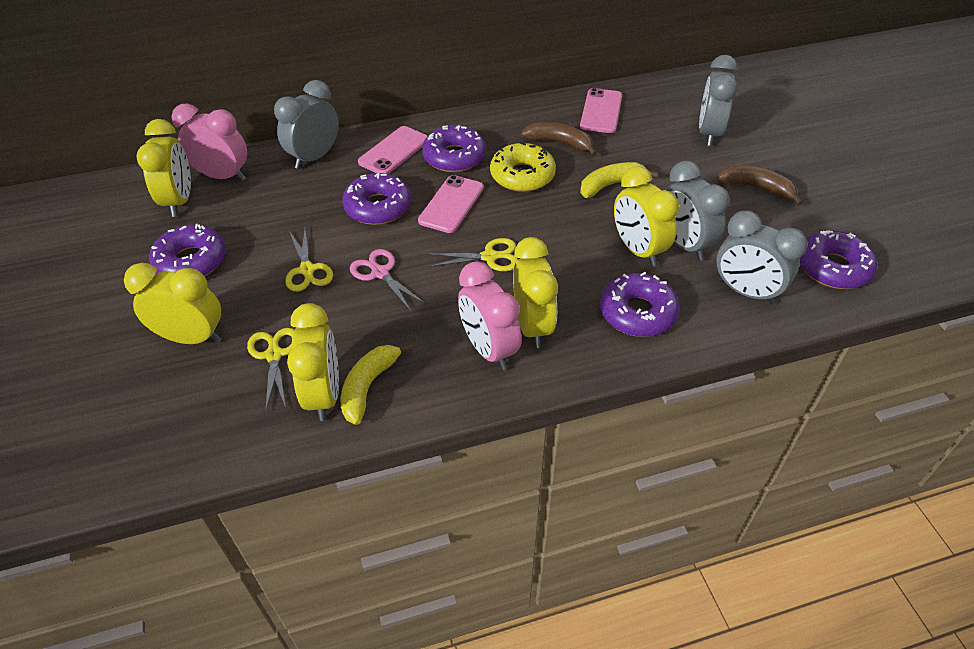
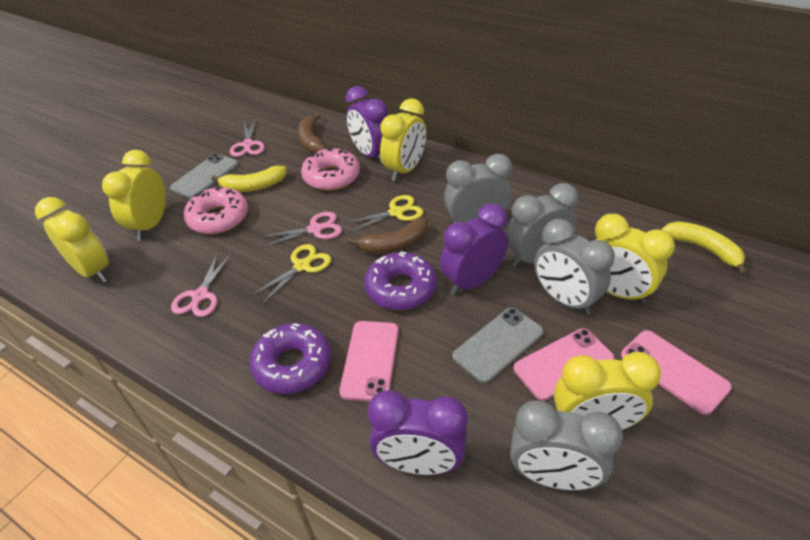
grey phone: 0 -> 2
pink clock: 2 -> 0
pink donut: 0 -> 2
pink scissors: 1 -> 3
purple clock: 0 -> 3
purple donut: 5 -> 2
yellow donut: 1 -> 0
yellow scissors: 3 -> 2

